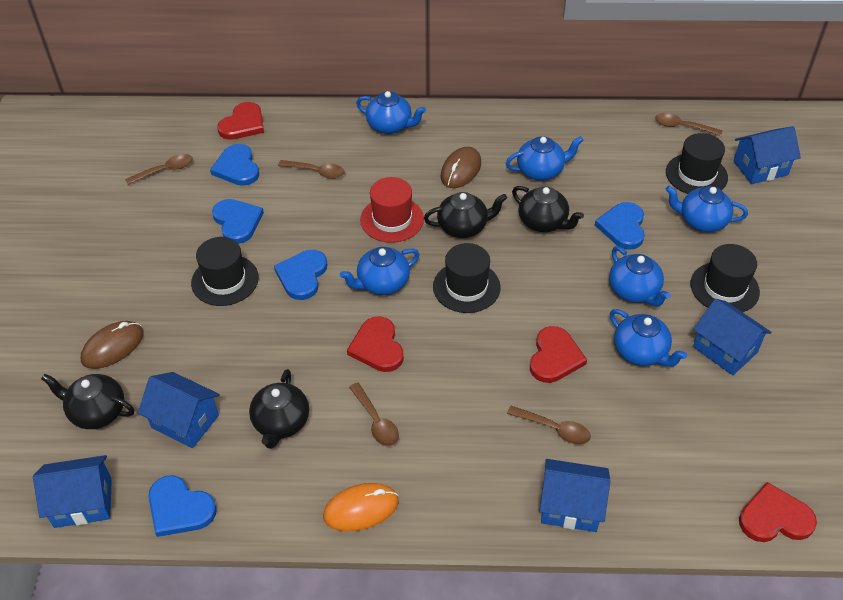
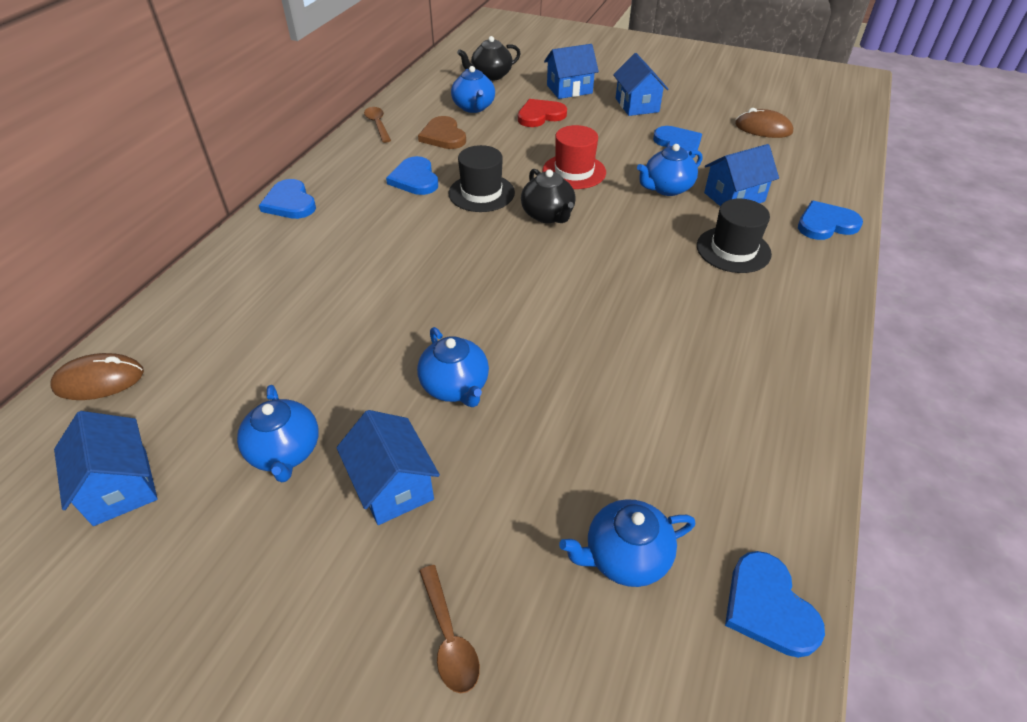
black hat: 4 -> 2
black teapot: 4 -> 2
blue teapot: 6 -> 5
brown heart: 0 -> 1
brown spoon: 5 -> 2
orange mouse: 1 -> 0
red heart: 4 -> 1

